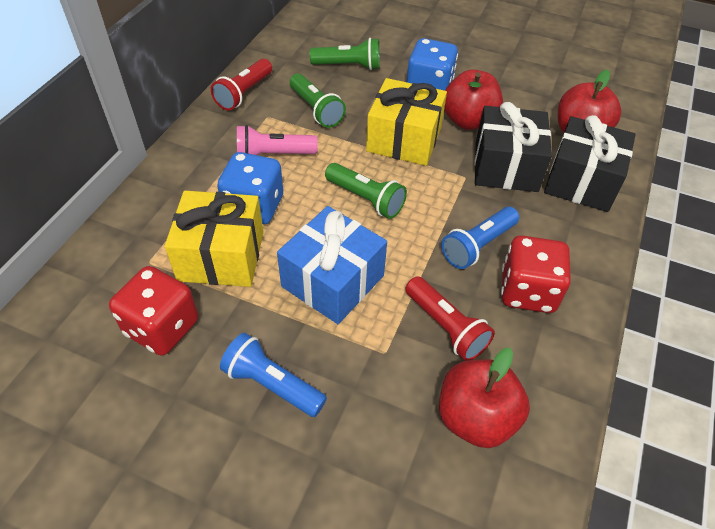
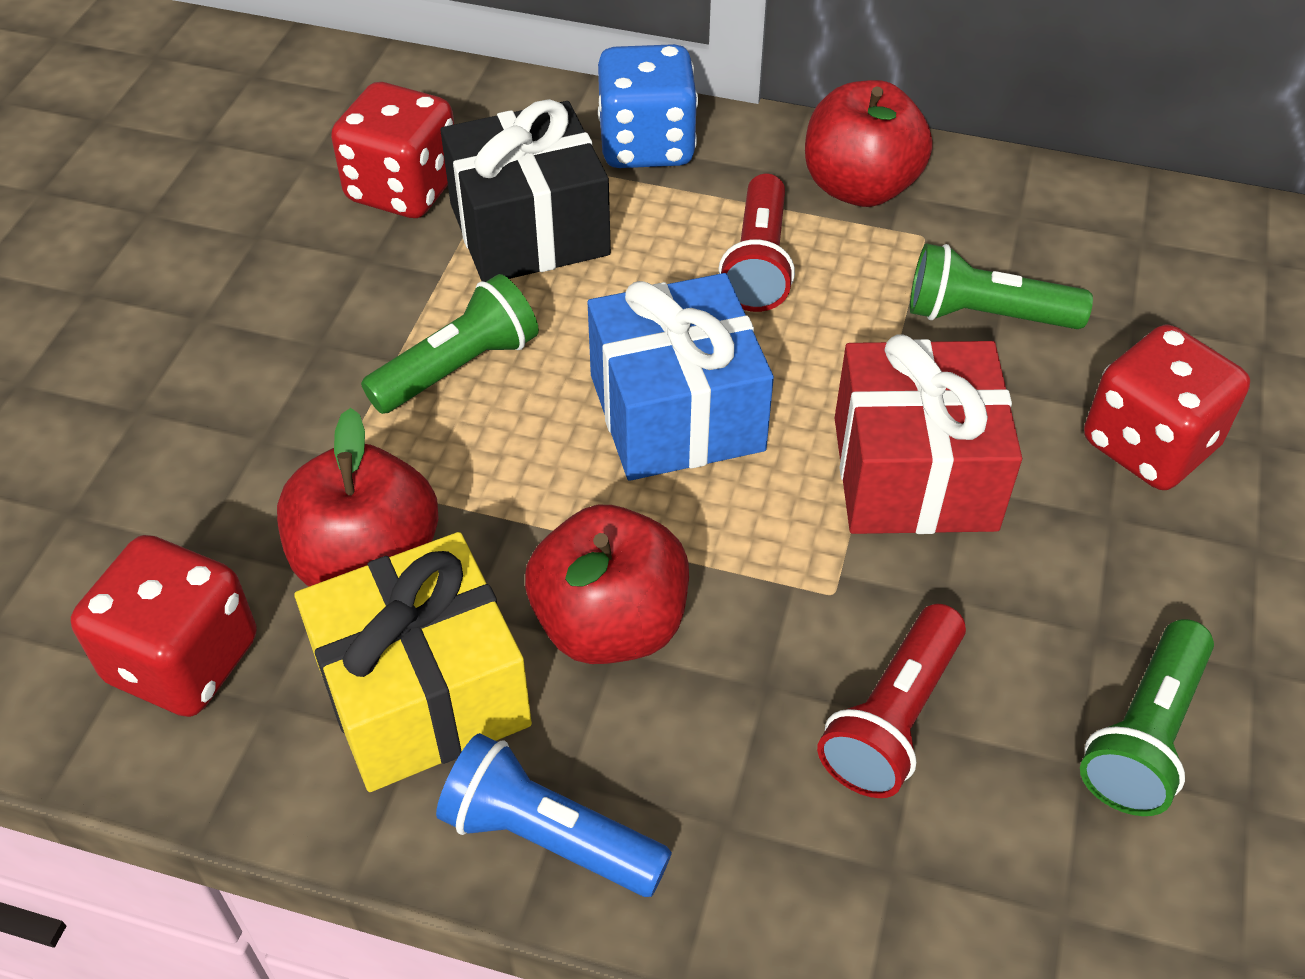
black gift: 2 -> 1
blue dice: 2 -> 1
blue flashlight: 2 -> 1
pink flashlight: 1 -> 0
red dice: 2 -> 3
red gift: 0 -> 1
yellow gift: 2 -> 1

